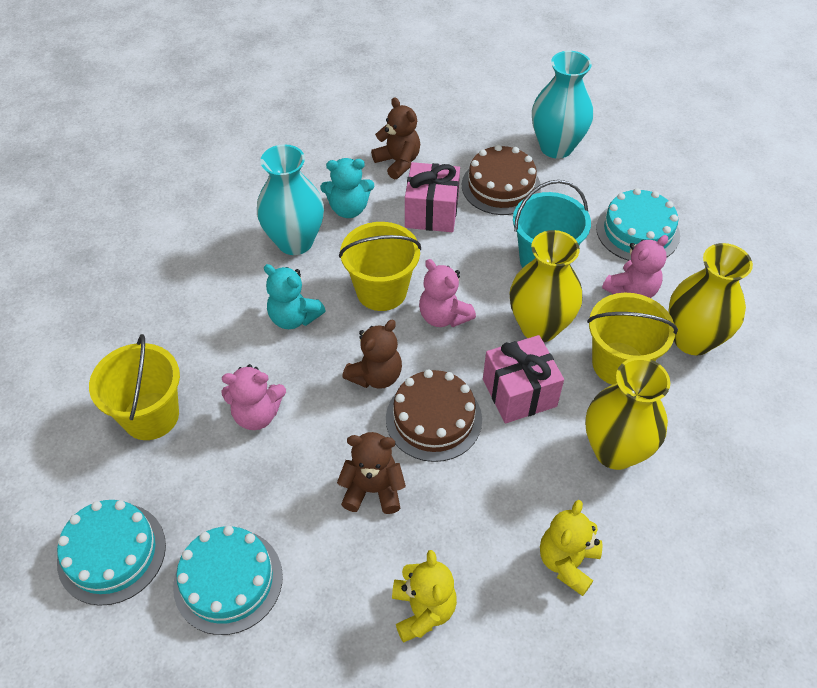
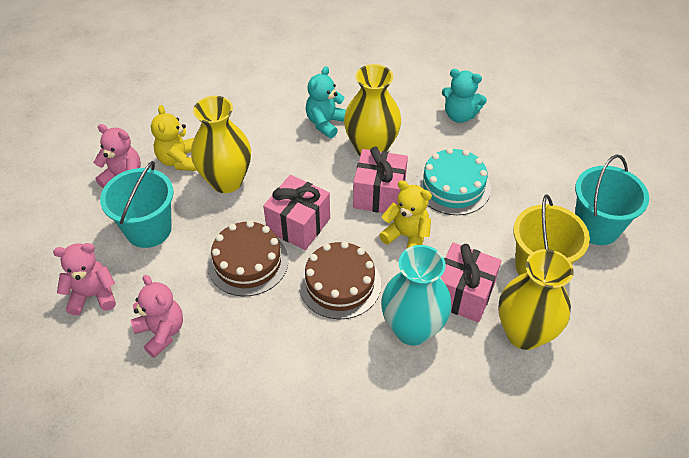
brown teddy bear: 3 -> 0
pink gift: 2 -> 3
turquoise bucket: 1 -> 2
turquoise cake: 3 -> 1
turquoise vase: 2 -> 1
yellow bucket: 3 -> 1

